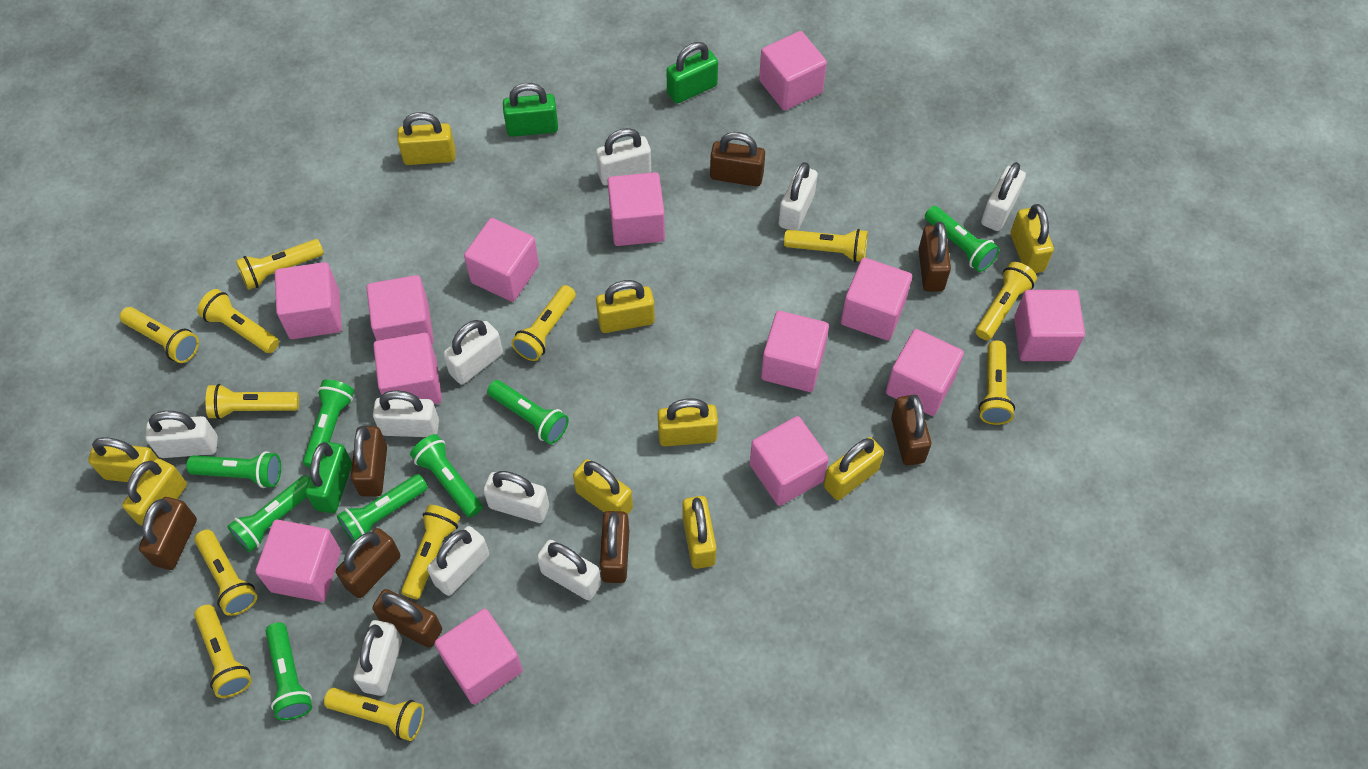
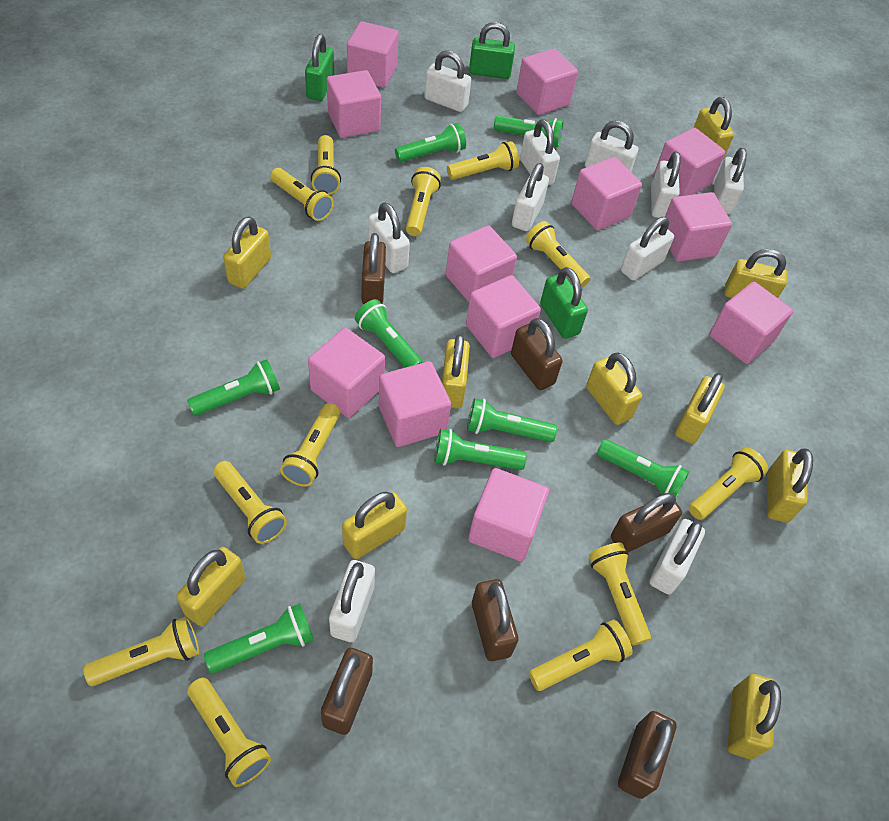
brown padlock: 8 -> 6
pink cube: 13 -> 12
yellow padlock: 9 -> 10

